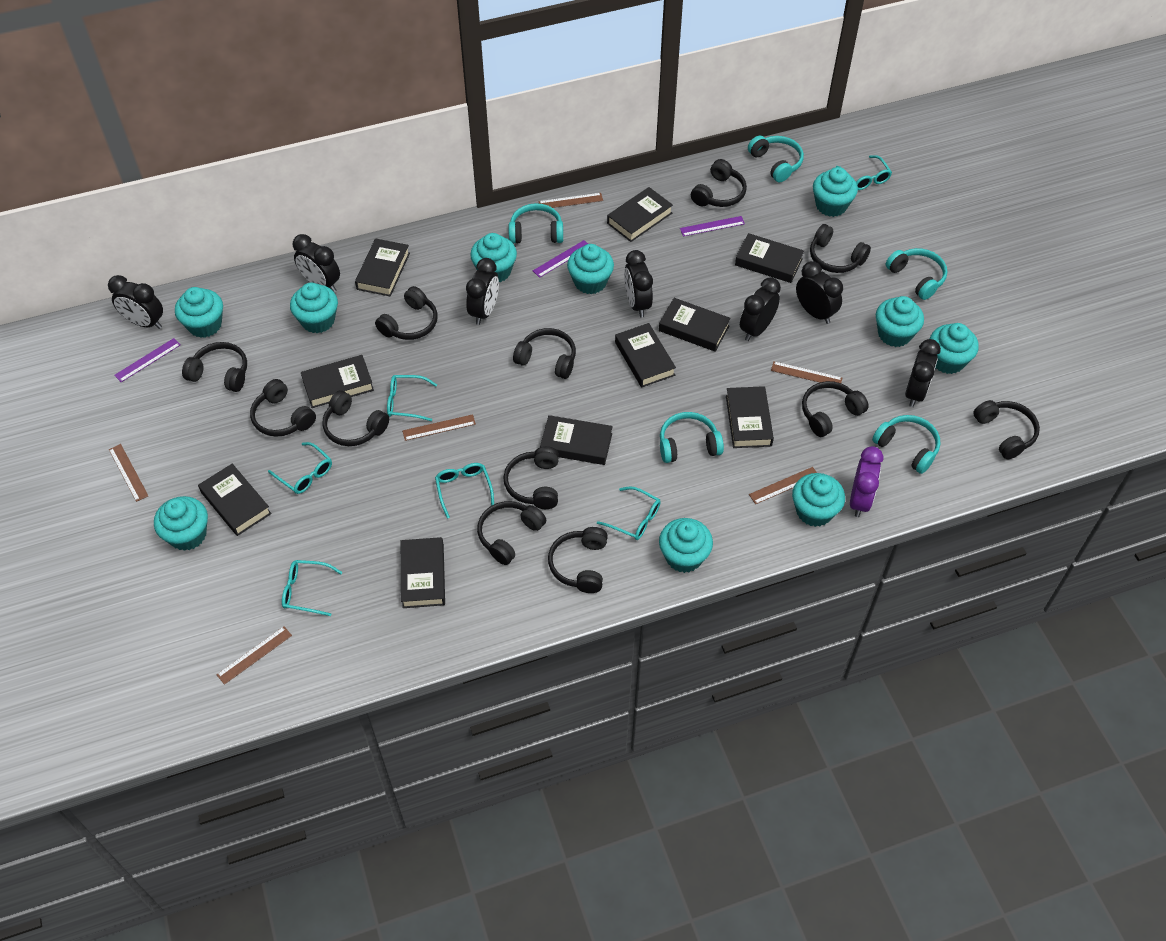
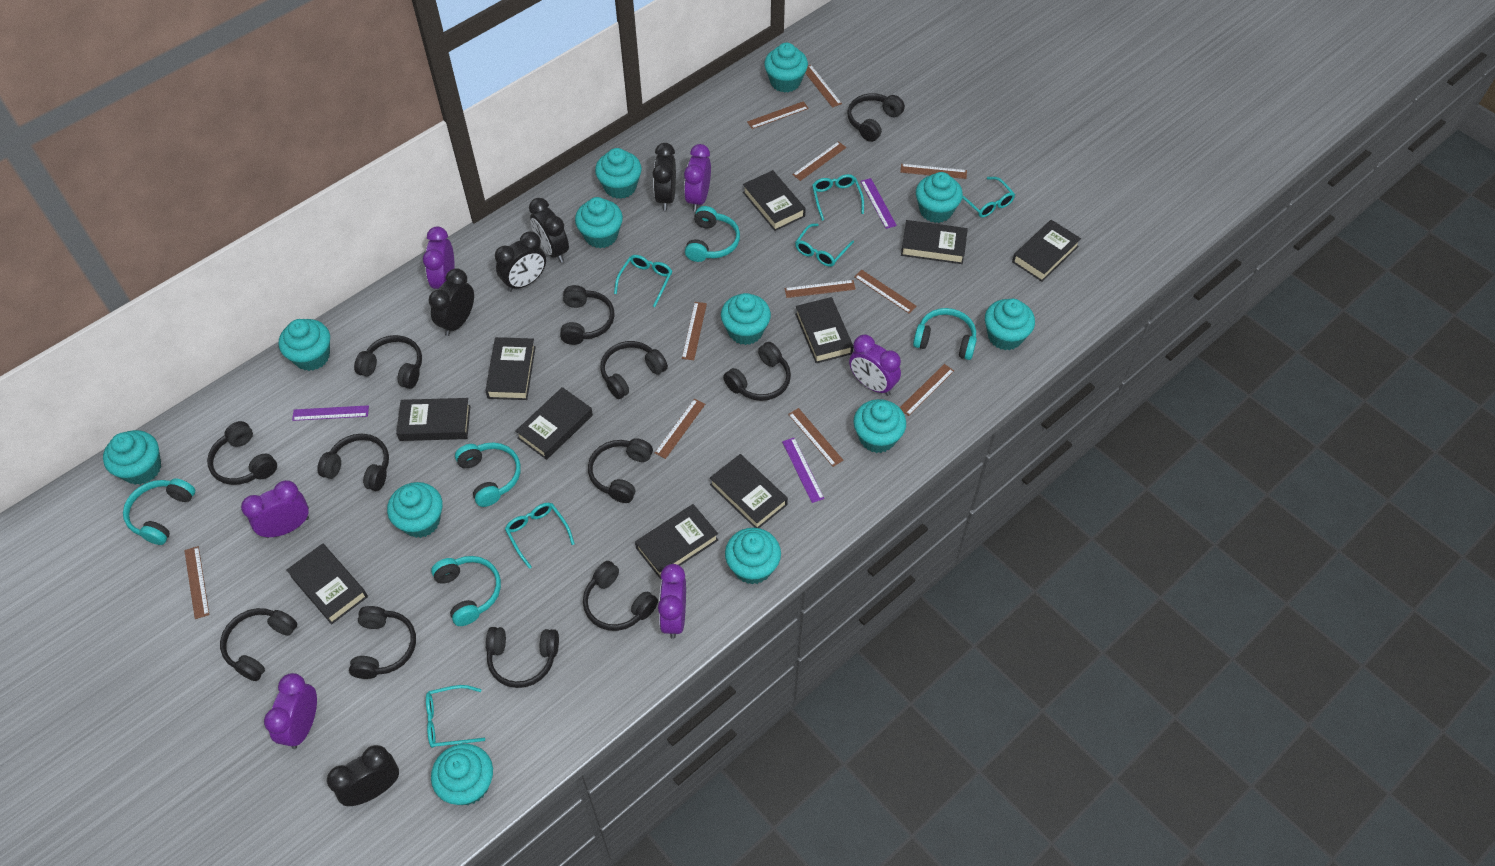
black clock: 7 -> 5
brown ruler: 6 -> 11
purple clock: 1 -> 6
turquoise cupcake: 10 -> 12

